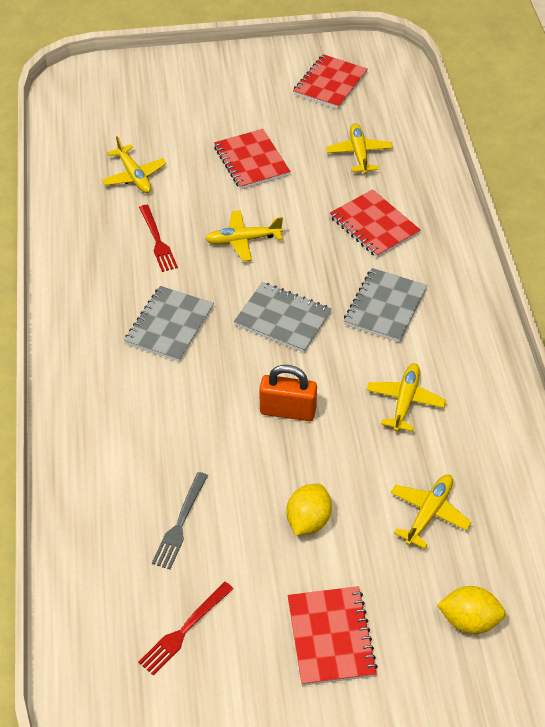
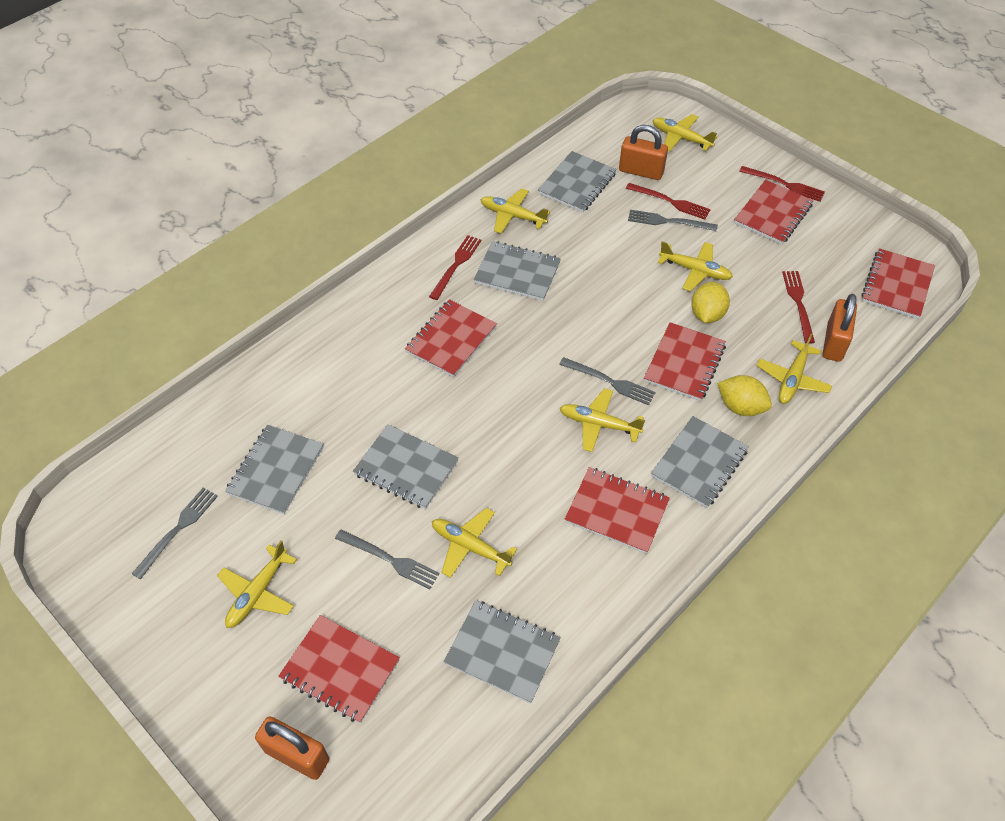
grey fork: 1 -> 4
grey notebook: 3 -> 6
orange padlock: 1 -> 3
red fork: 2 -> 4
red notebook: 4 -> 6
yellow plane: 5 -> 7

